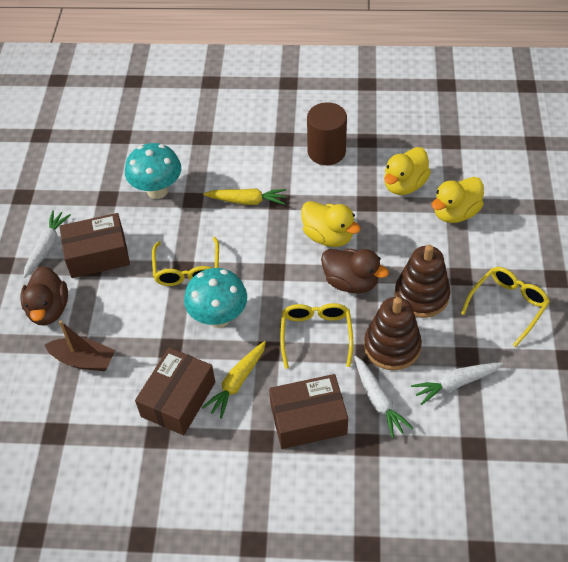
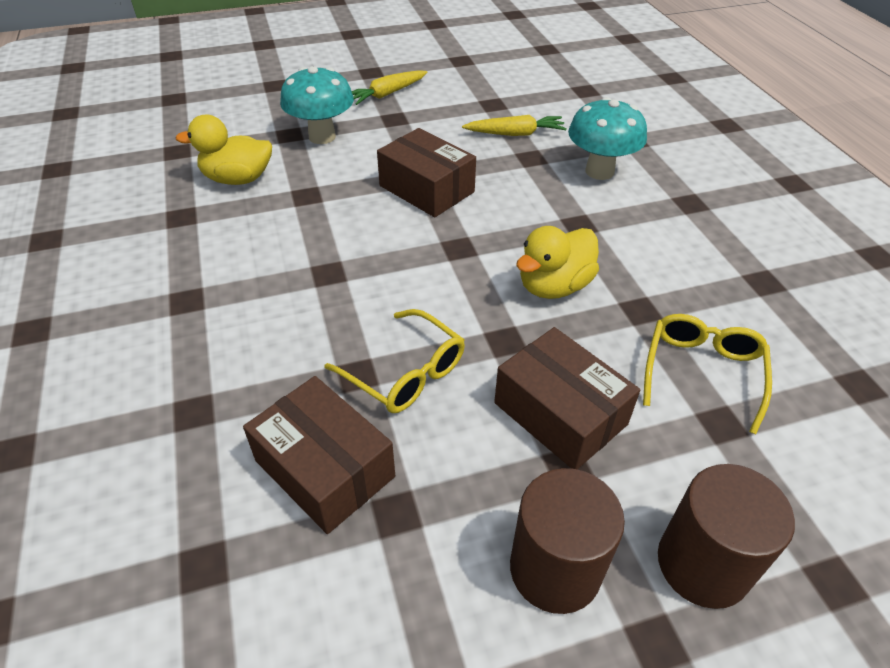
brown boat: 1 -> 0
brown cylinder: 1 -> 2
brown duck: 2 -> 0
brown stacking toy: 2 -> 0
white carrot: 3 -> 0
yellow duck: 3 -> 2
yellow glasses: 3 -> 2

